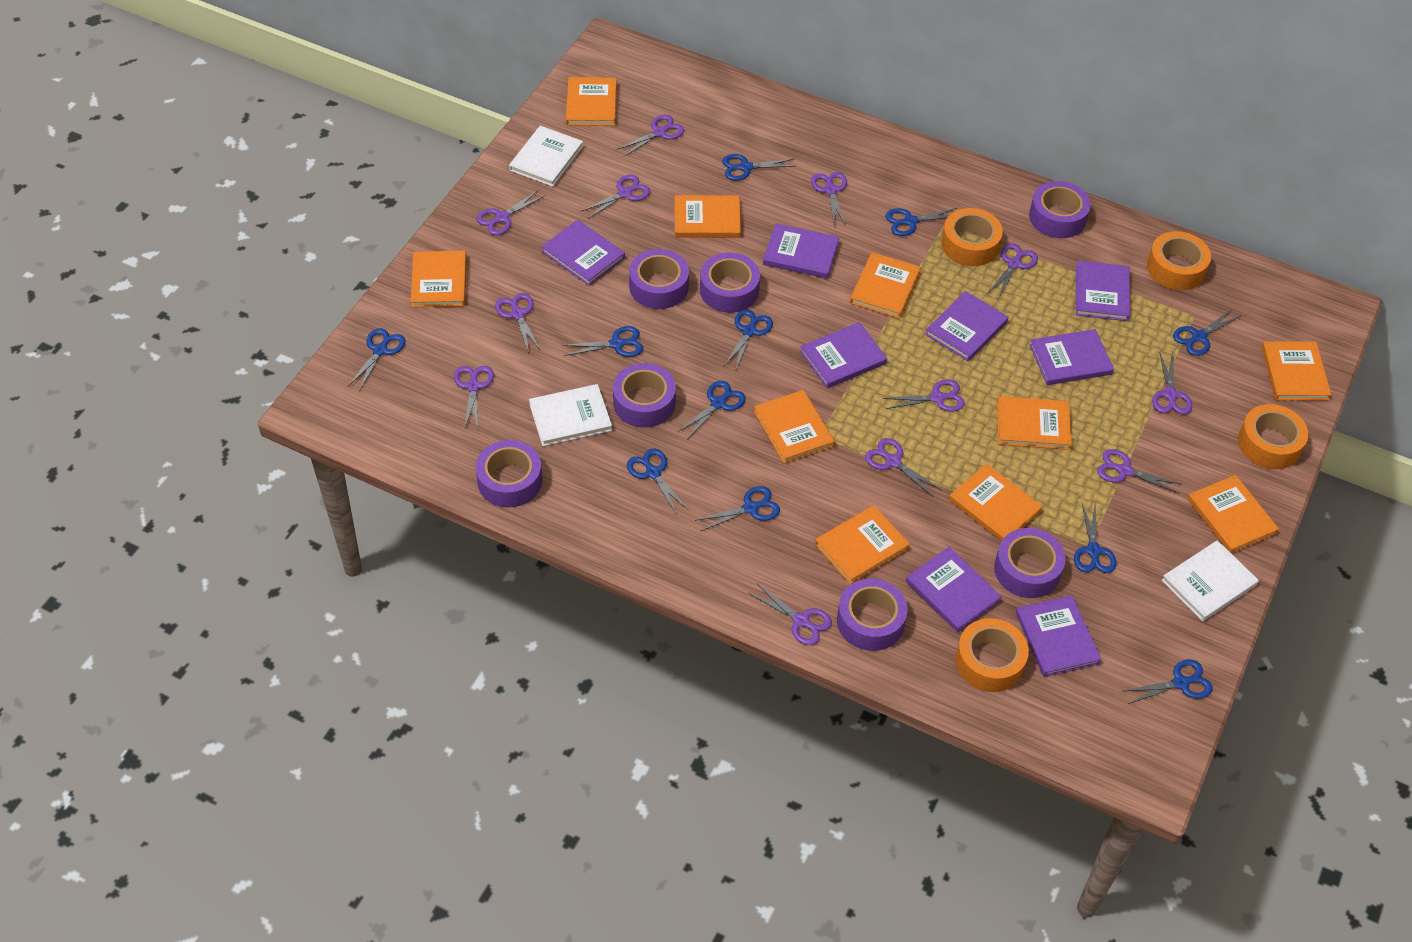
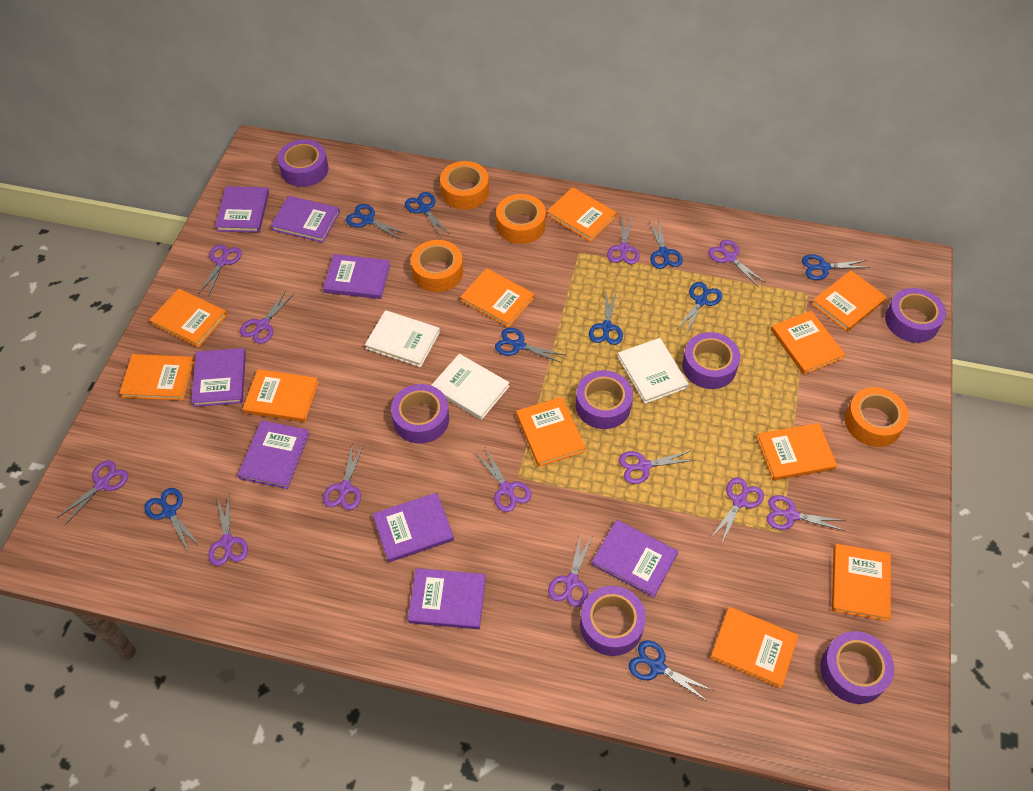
blue scissors: 11 -> 9
orange book: 10 -> 11

